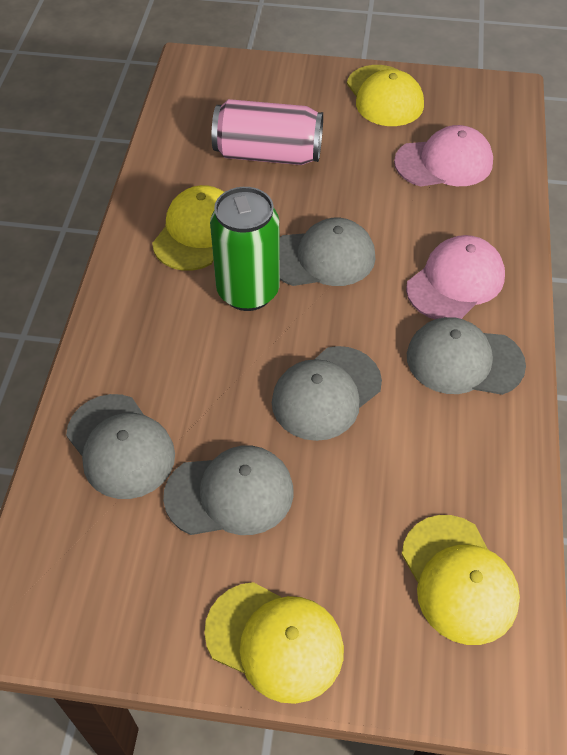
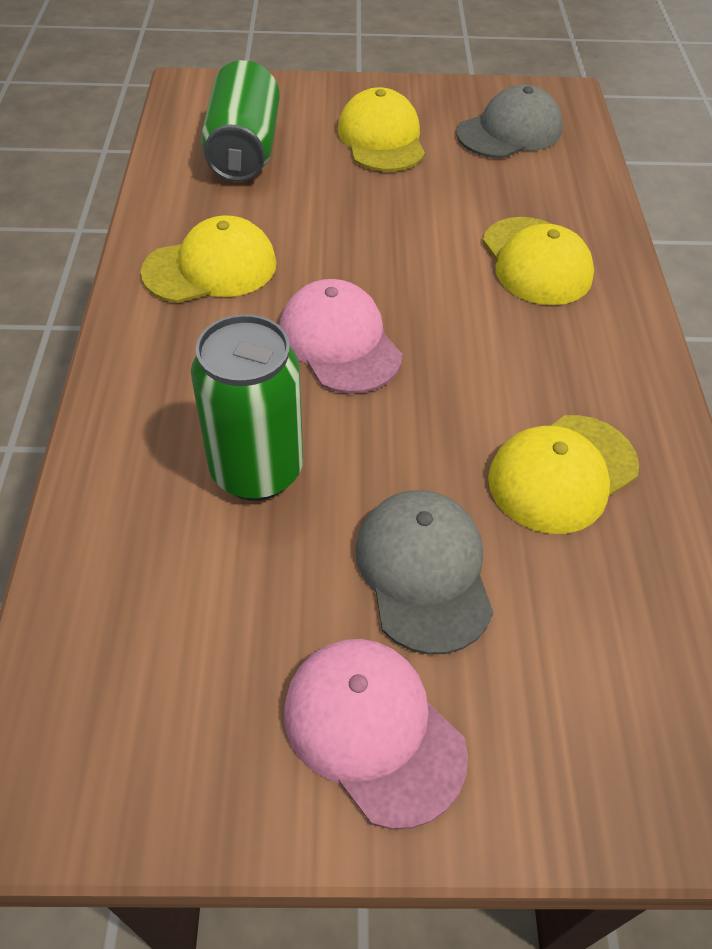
green can: 1 -> 2
grey cap: 5 -> 2
pink can: 1 -> 0

